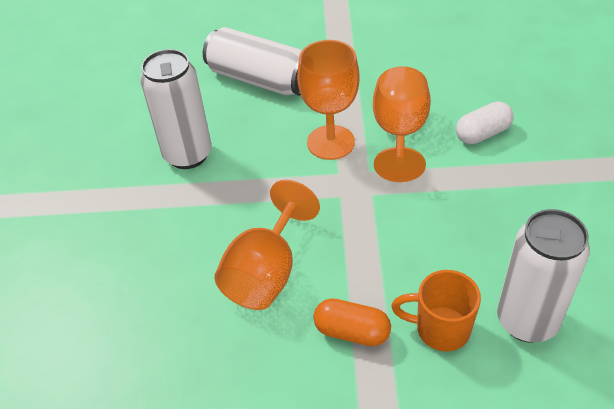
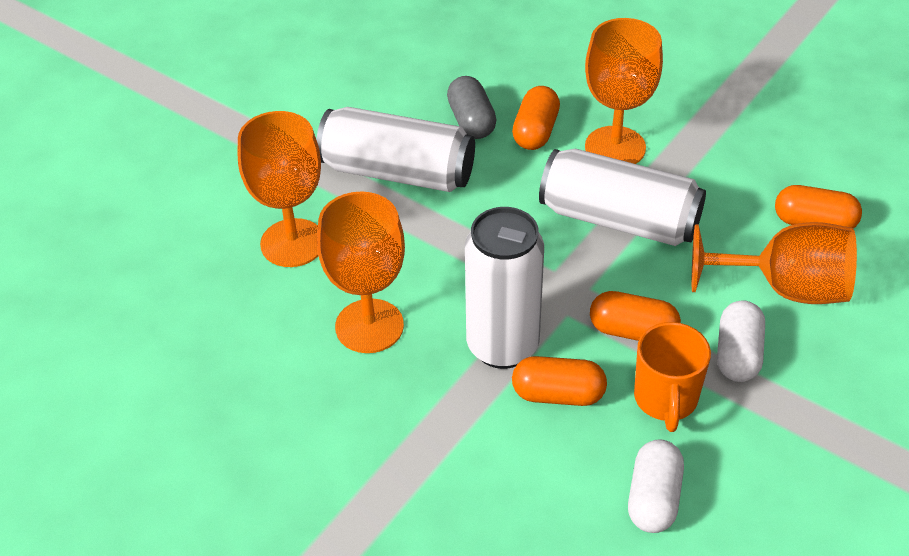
grey capsule: 0 -> 1
orange capsule: 1 -> 4
orange goblet: 3 -> 4
white capsule: 1 -> 2

